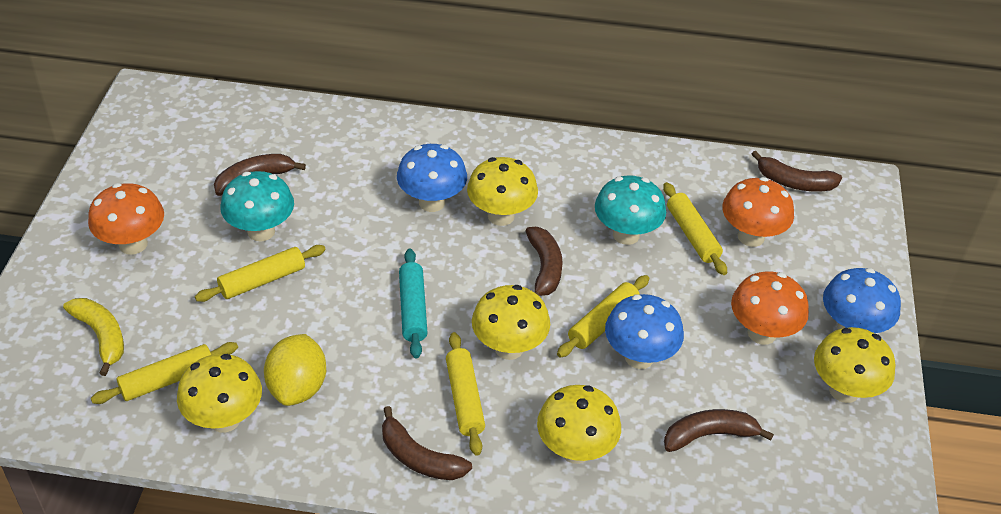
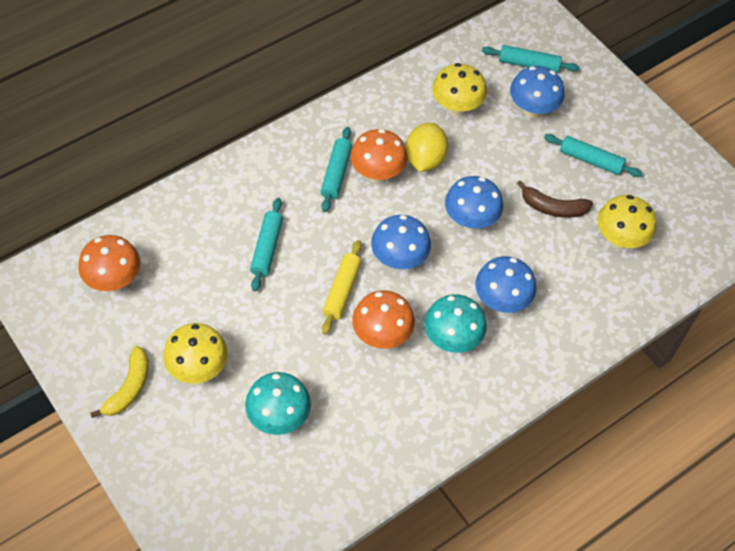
blue mushroom: 3 -> 4
brown banana: 5 -> 1
turquoise rolling pin: 1 -> 4
yellow mushroom: 5 -> 3
yellow rolling pin: 5 -> 1

